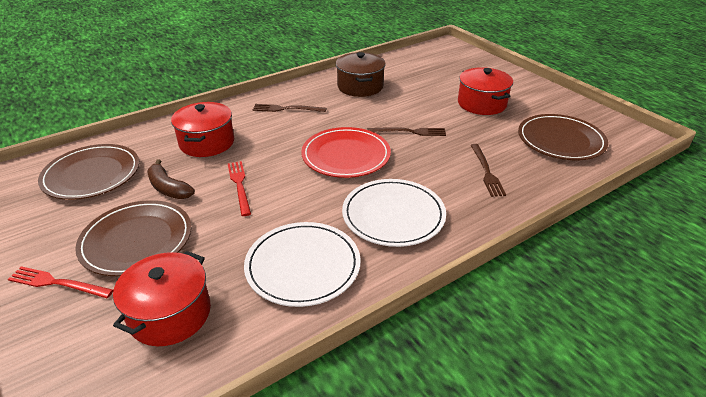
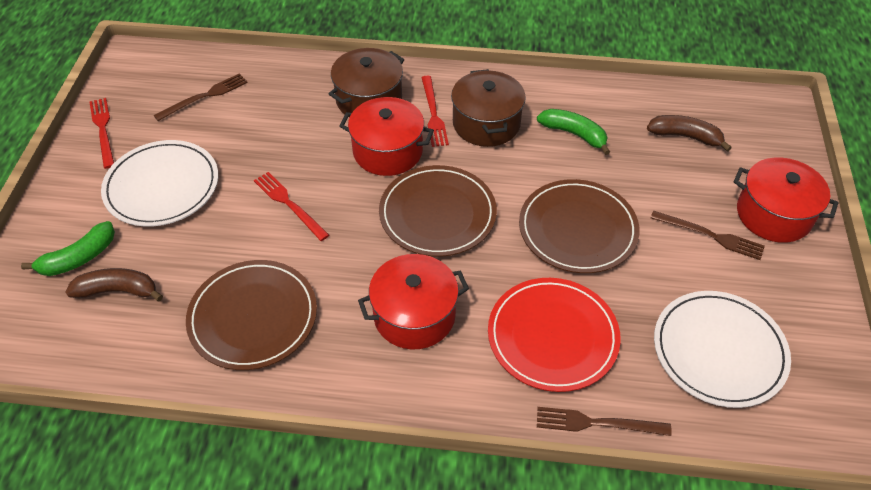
brown banana: 1 -> 2
brown pot: 1 -> 2
green banana: 0 -> 2
red fork: 2 -> 3

